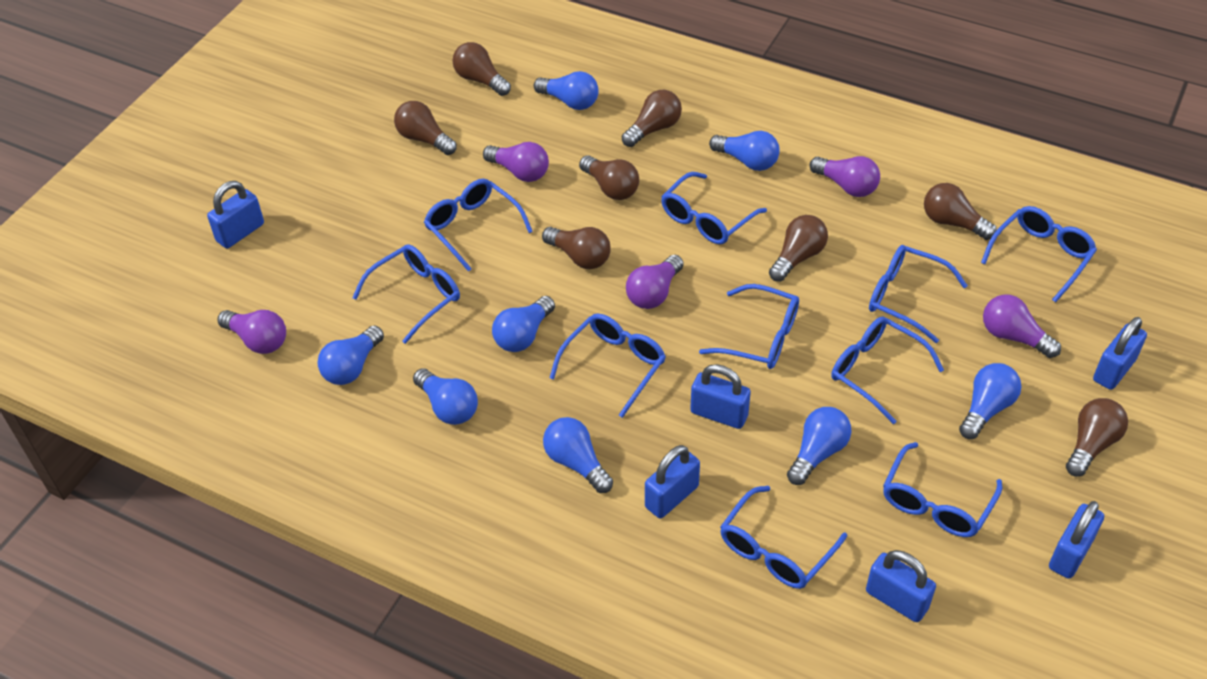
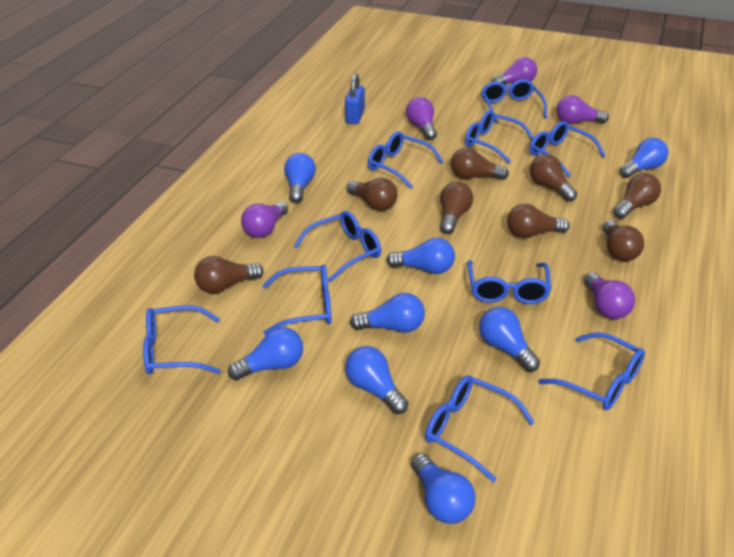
blue padlock: 6 -> 1

